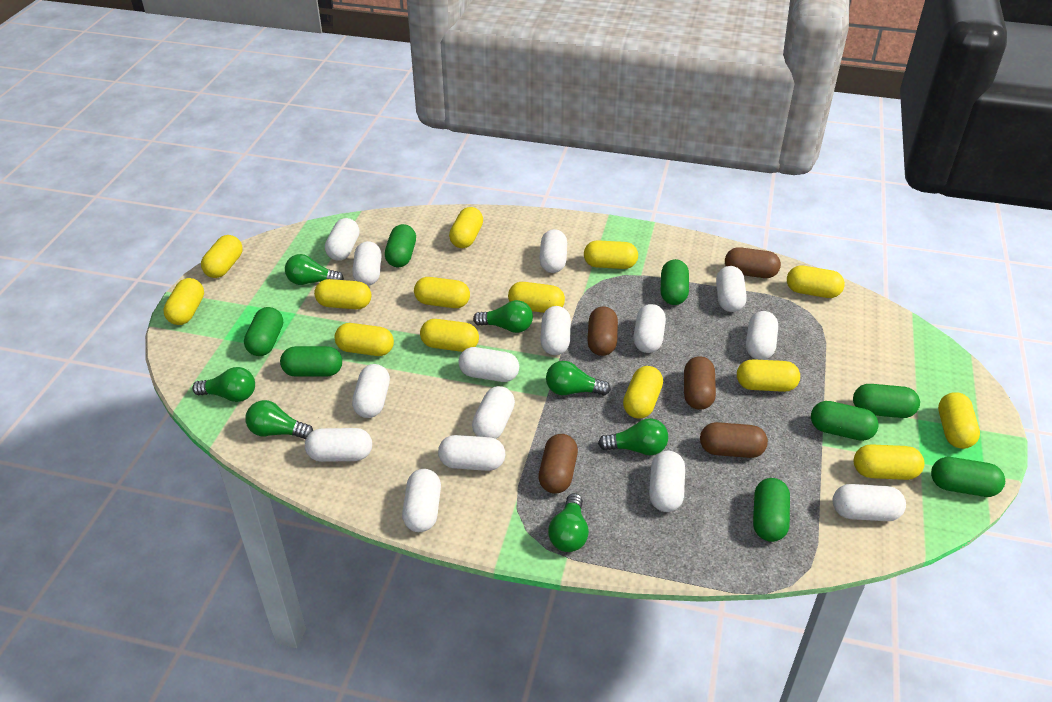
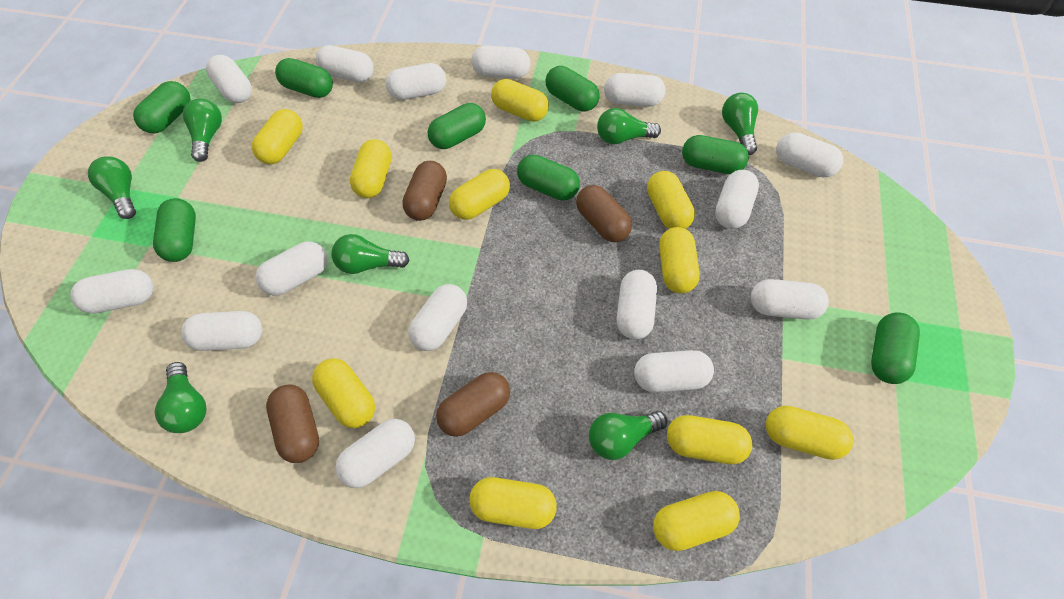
brown capsule: 5 -> 4
yellow capsule: 14 -> 11

